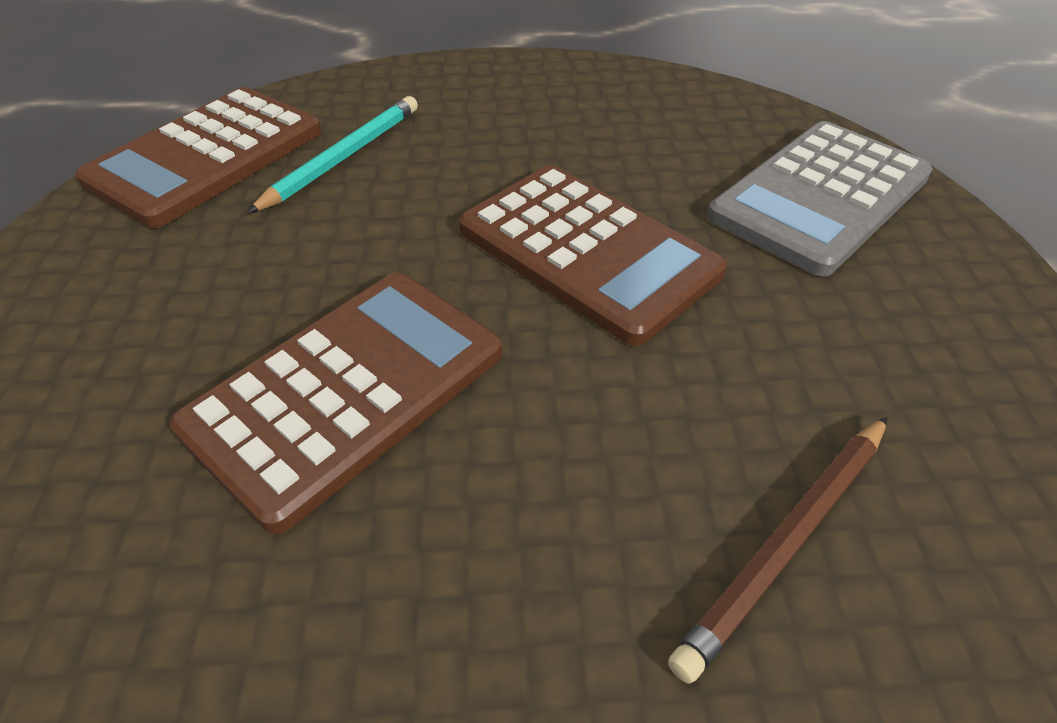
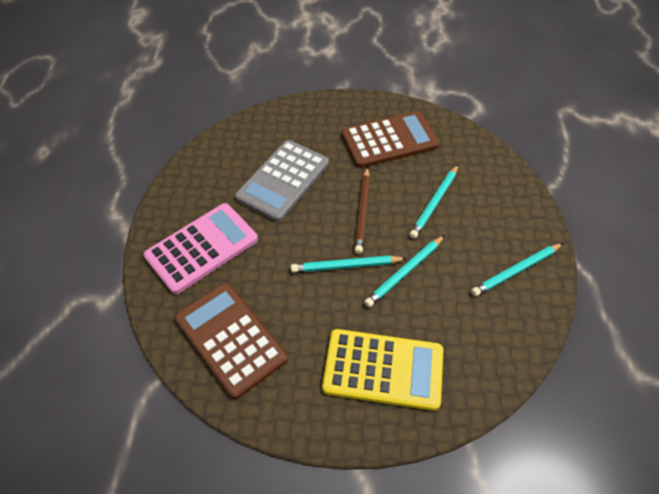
brown calculator: 3 -> 2
pink calculator: 0 -> 1
turquoise pencil: 1 -> 4
yellow calculator: 0 -> 1

